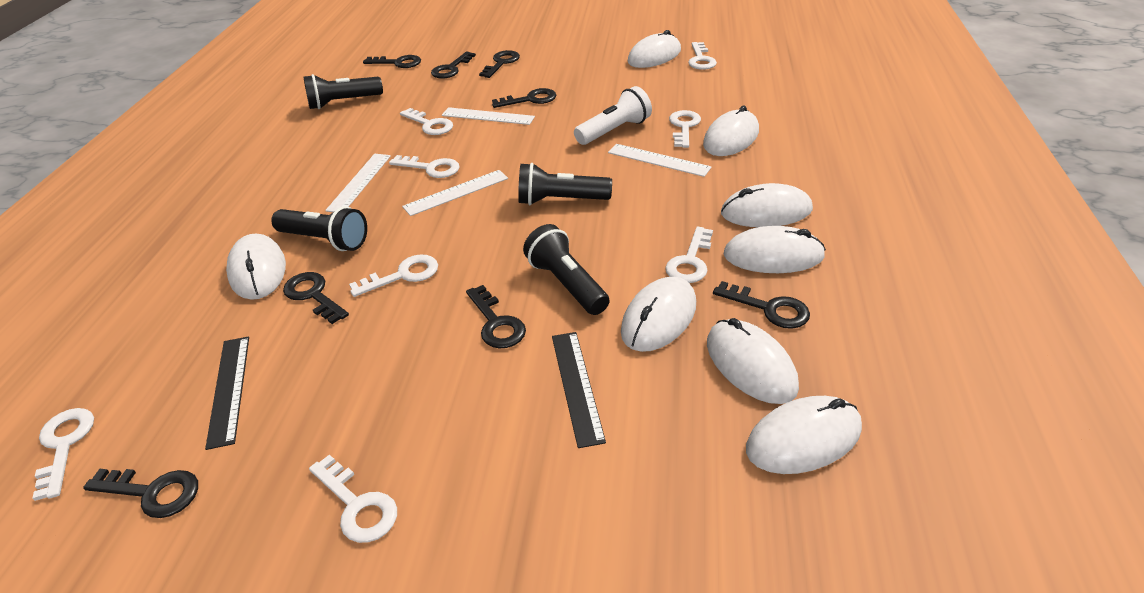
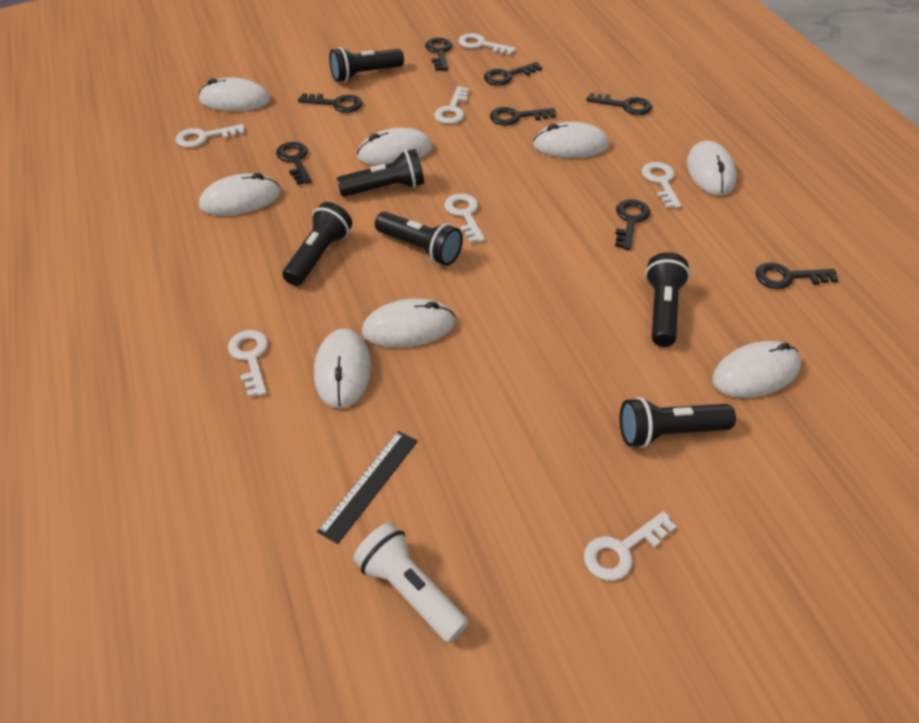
black flashlight: 4 -> 6
black ruler: 2 -> 1
white key: 8 -> 7
white ruler: 4 -> 0

